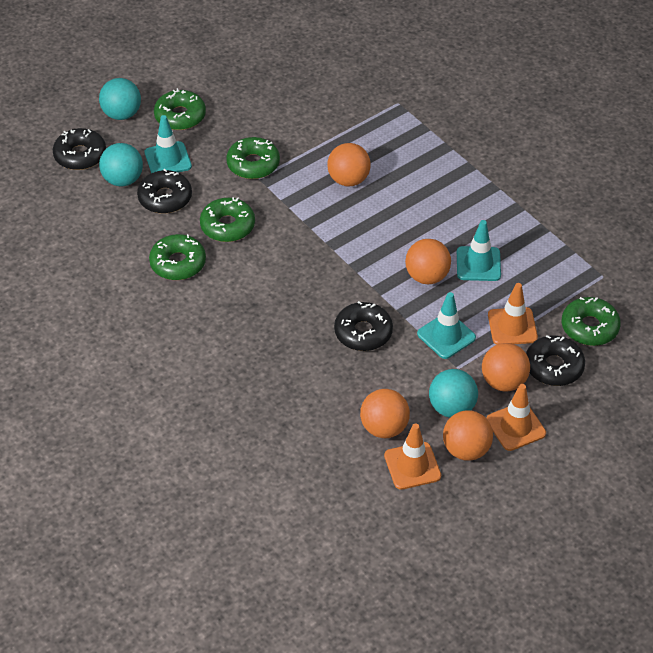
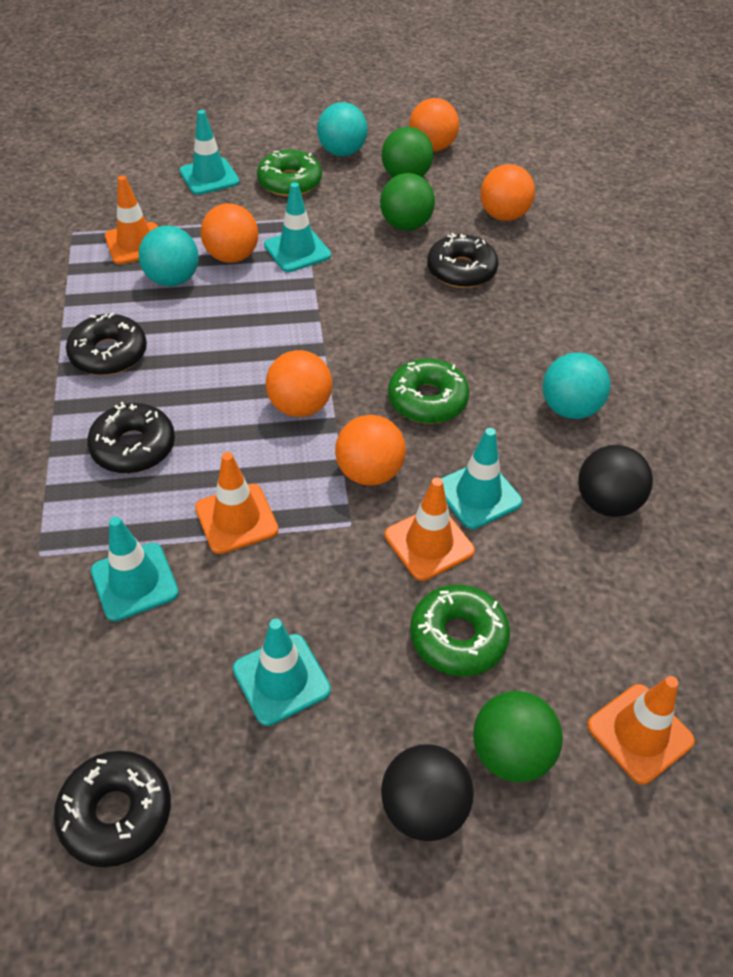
black ball: 0 -> 2
green ball: 0 -> 3
green donut: 5 -> 3
orange traffic cone: 3 -> 4
turquoise traffic cone: 3 -> 5

